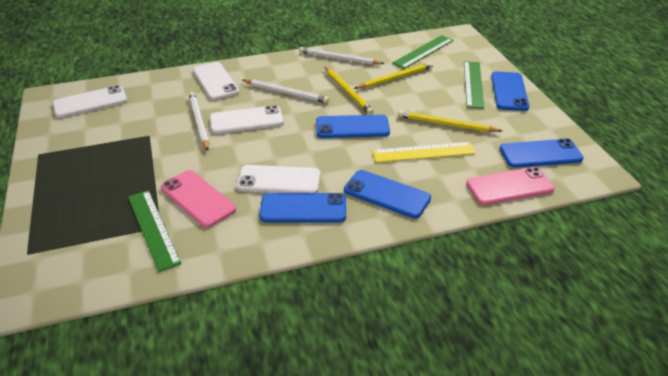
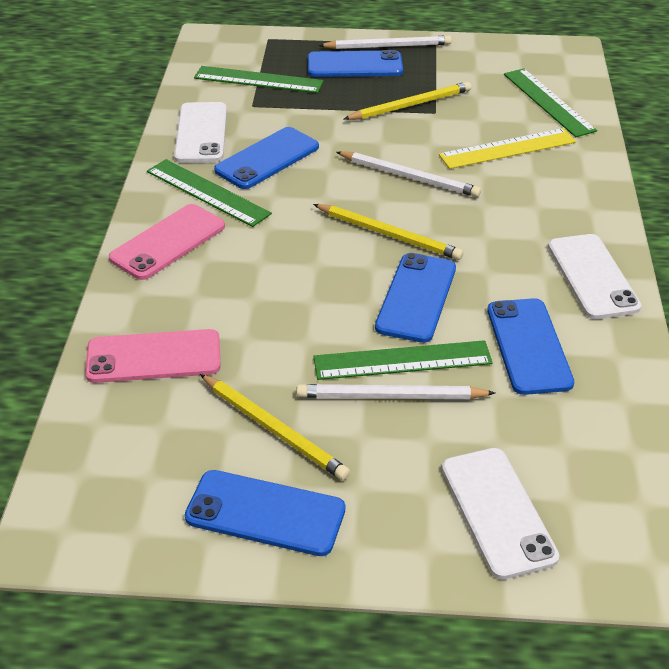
green ruler: 3 -> 4
white phone: 4 -> 3

